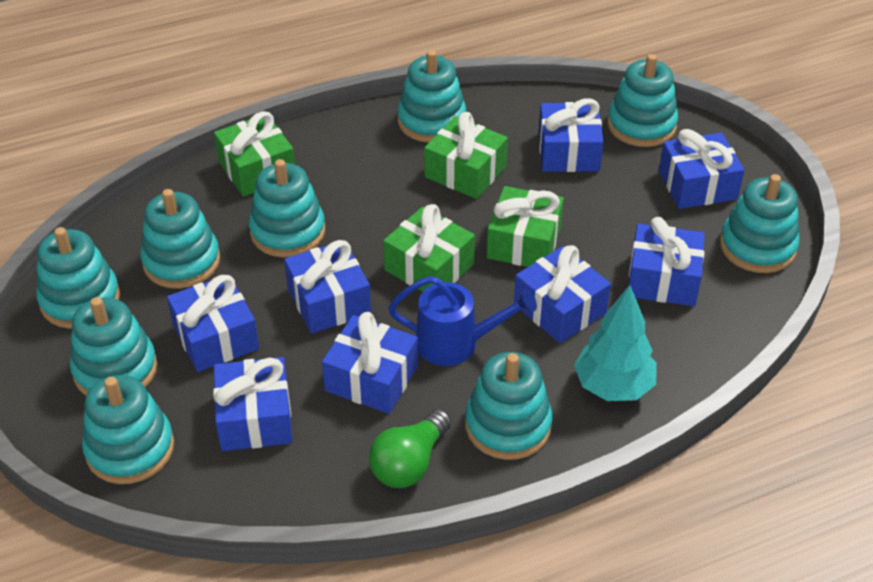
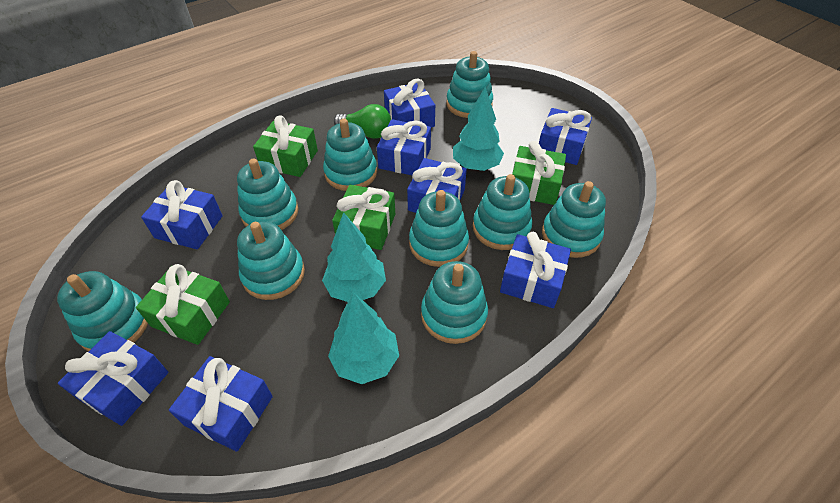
blue watering can: 1 -> 0
turquoise tree: 1 -> 3

